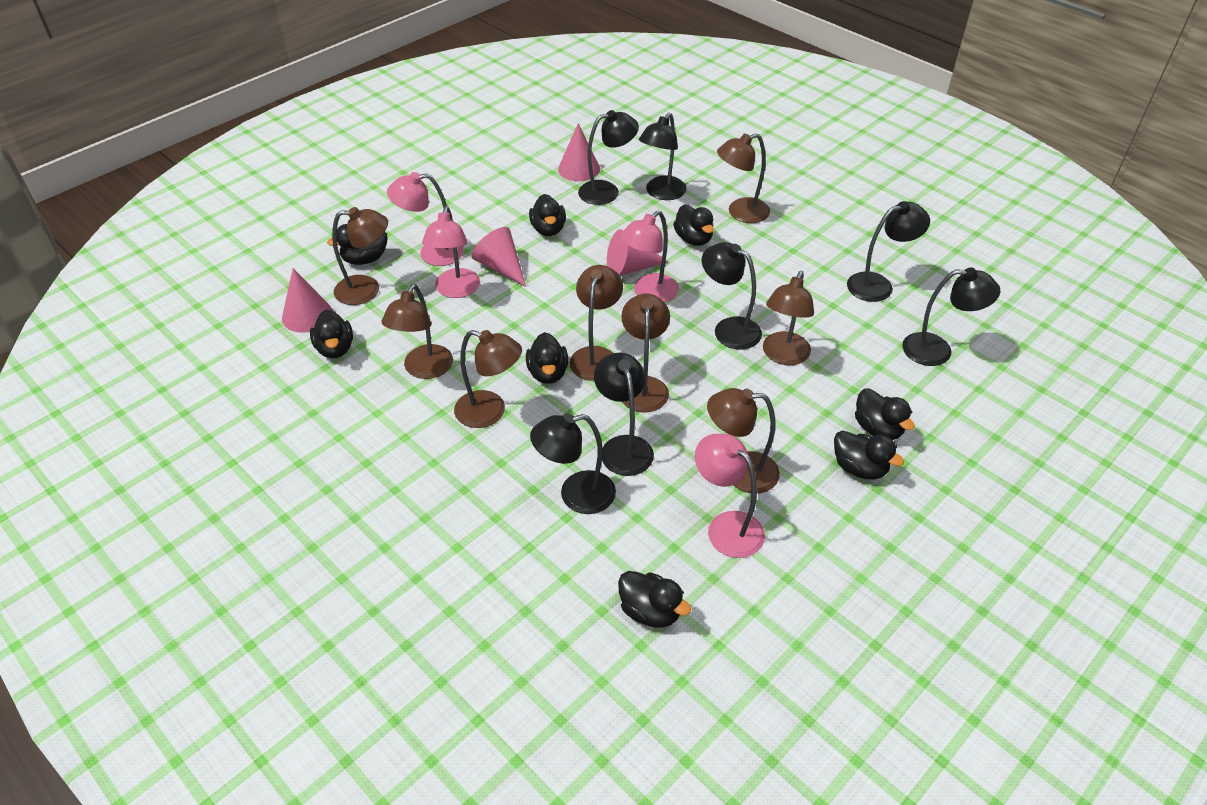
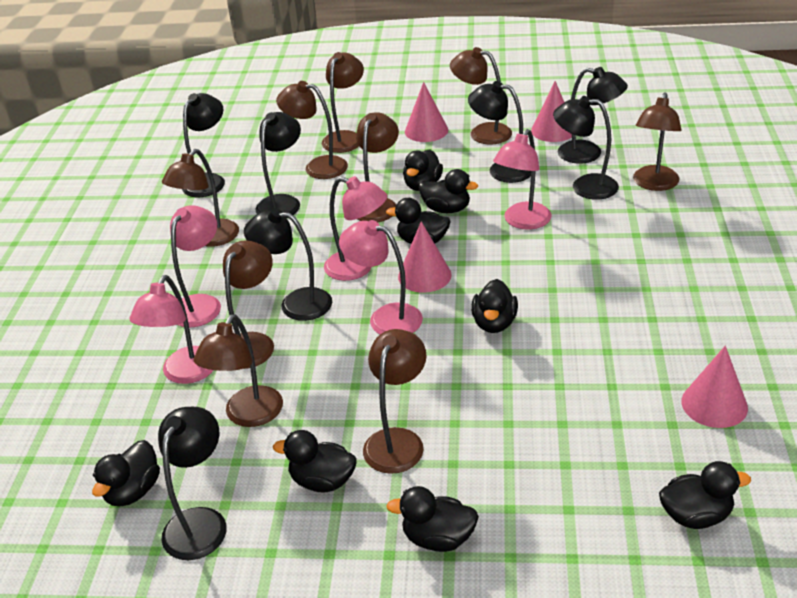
brown lamp: 8 -> 9
pink lamp: 4 -> 5

